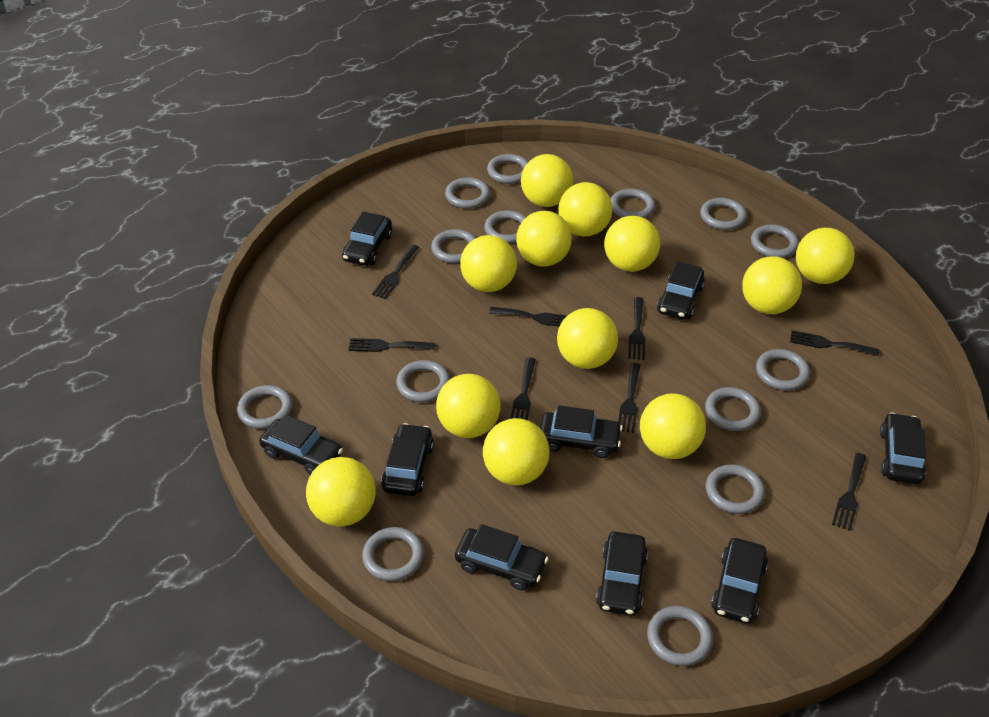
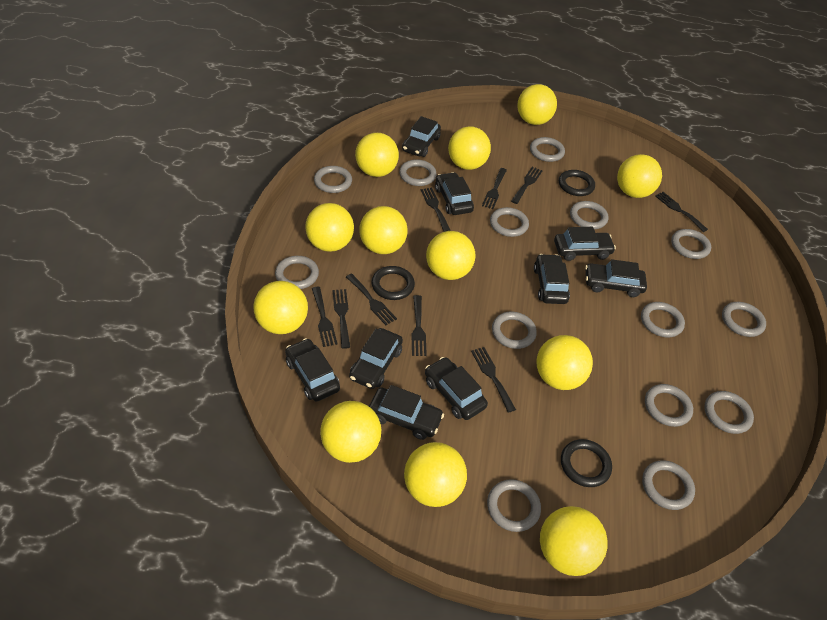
black fork: 8 -> 9
black ring: 0 -> 3

